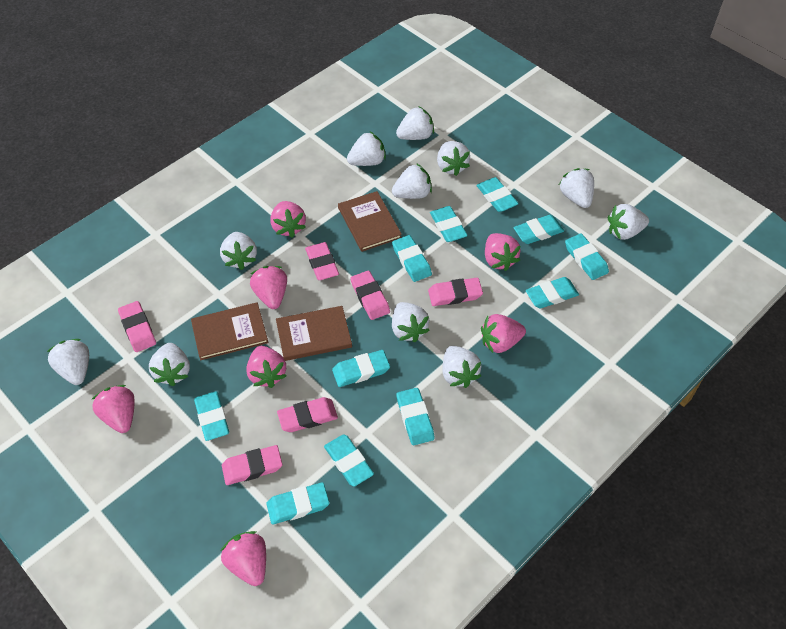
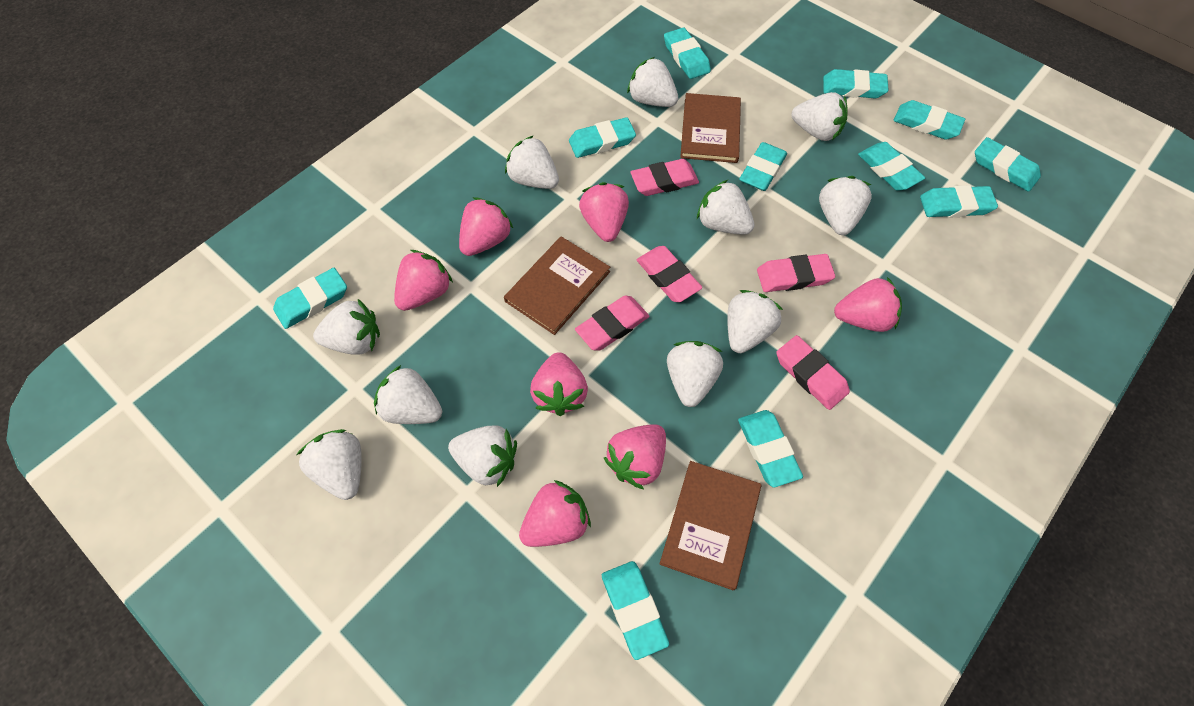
pink eraser: 6 -> 5

